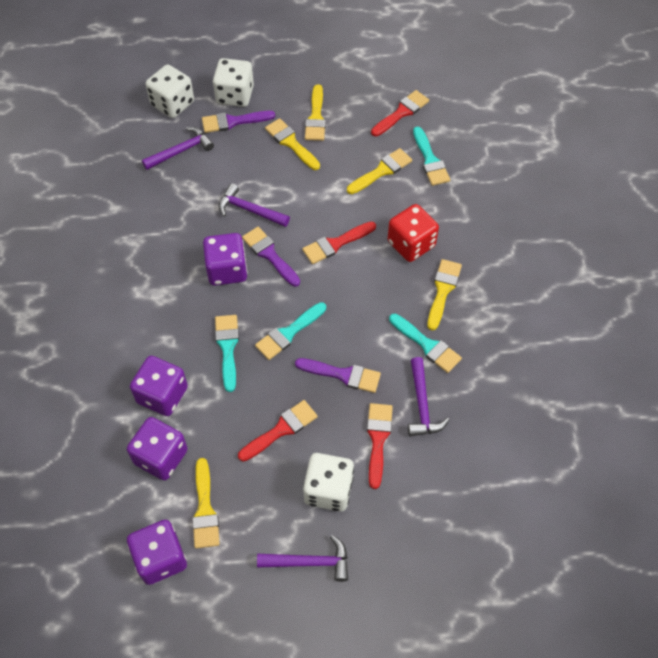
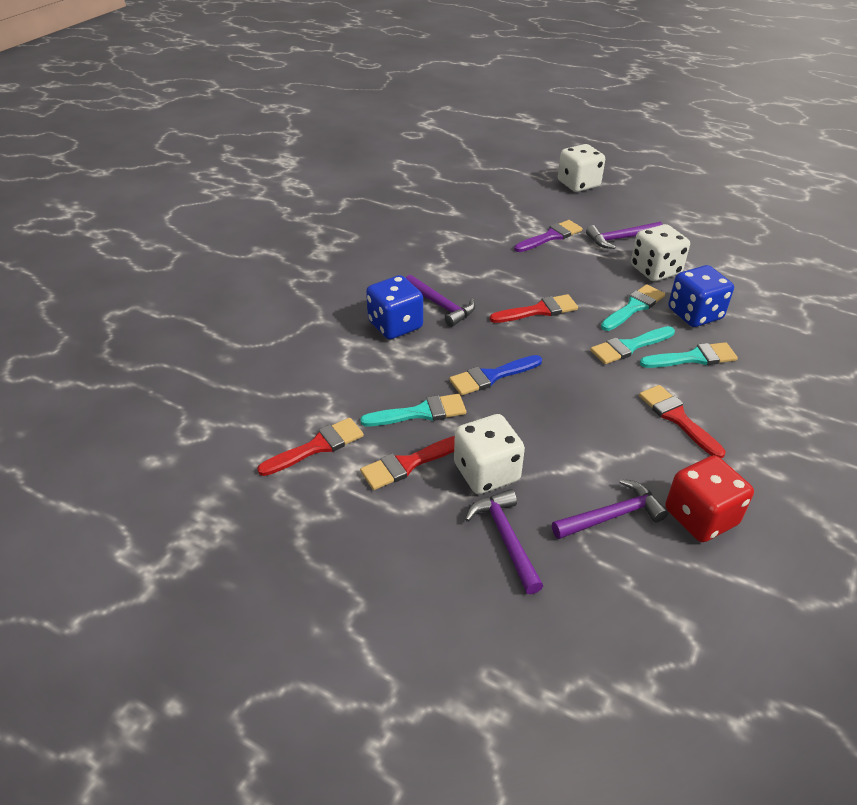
blue brush: 0 -> 1
blue dice: 0 -> 2
purple brush: 3 -> 1
purple dice: 4 -> 0
yellow brush: 5 -> 0

